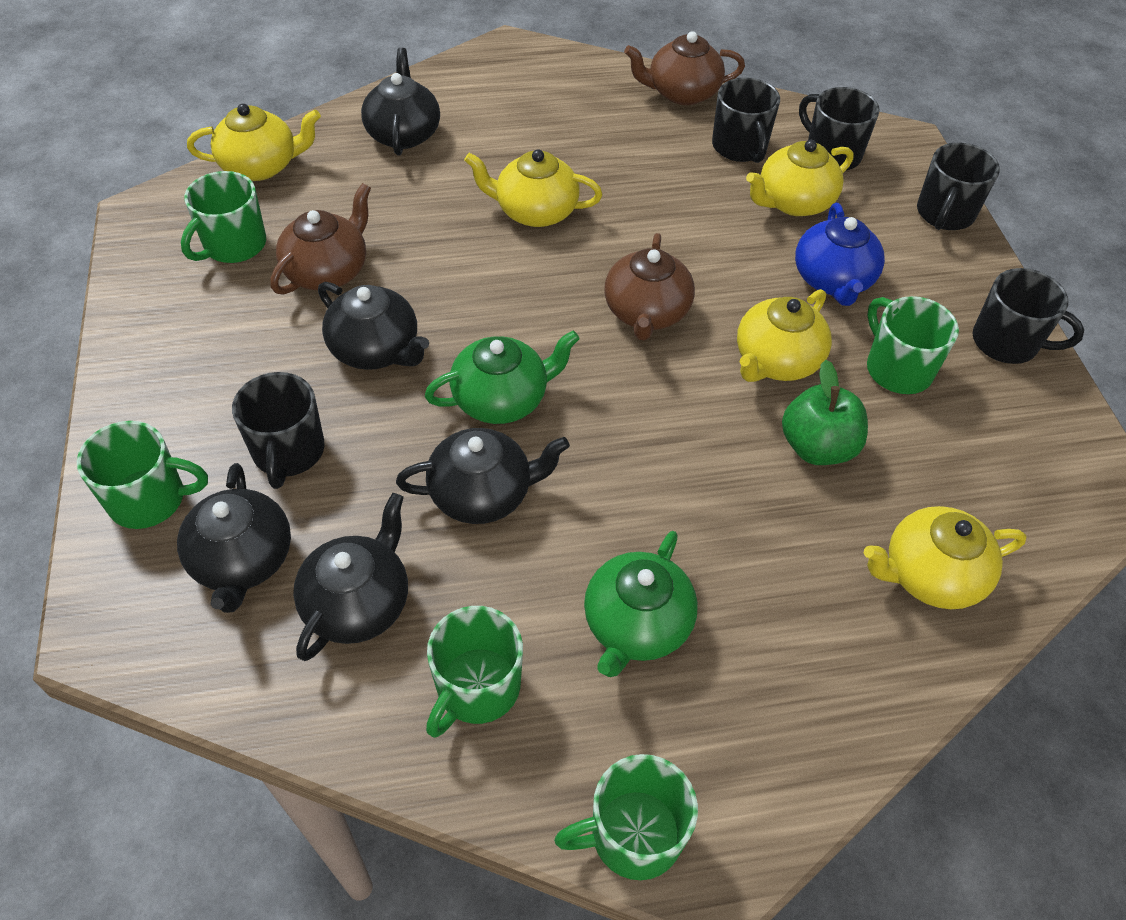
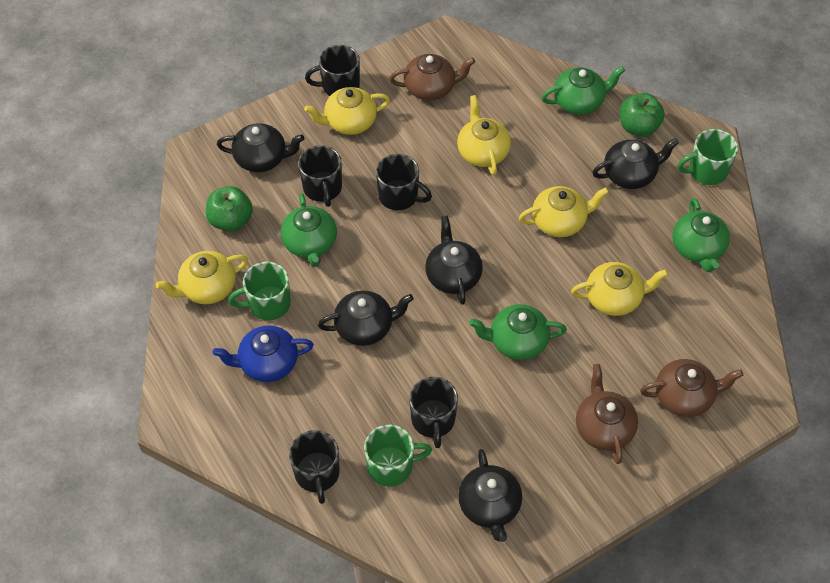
green apple: 1 -> 2
green mug: 5 -> 3
green teapot: 2 -> 4

